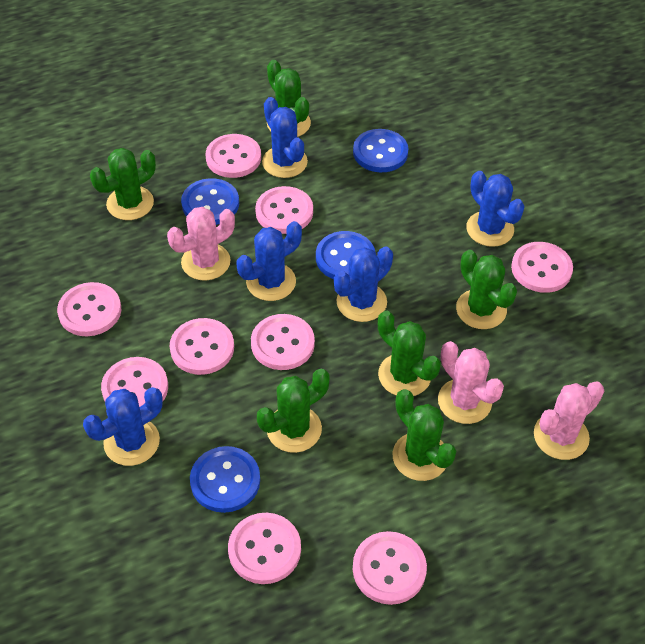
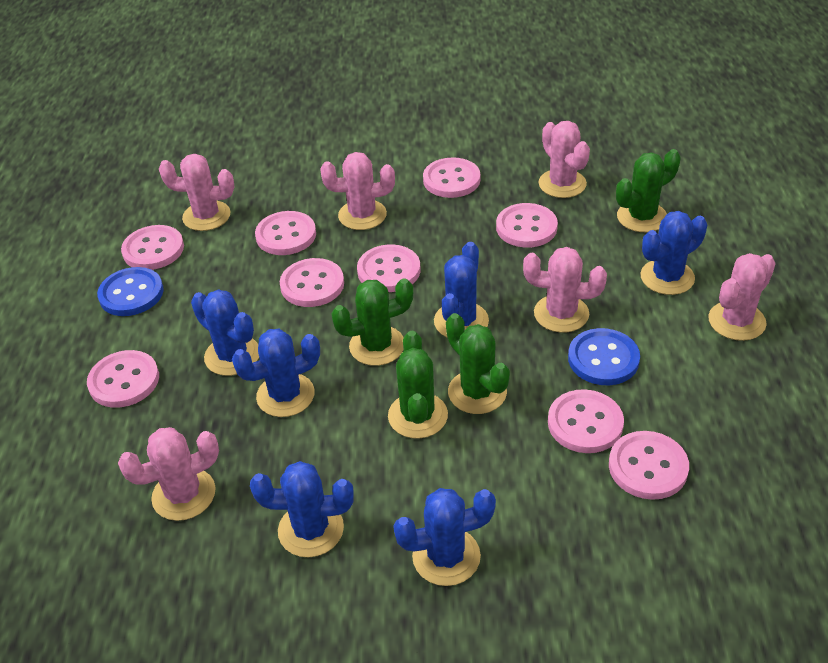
blue button: 4 -> 2
blue cactus: 5 -> 6
green cactus: 6 -> 4
pink cactus: 3 -> 6

